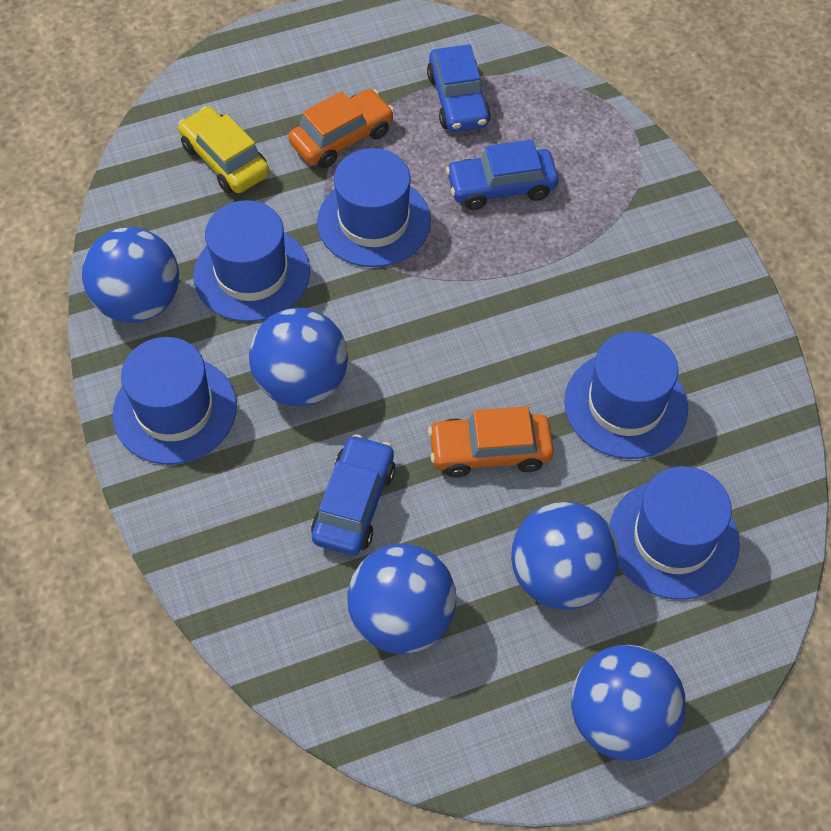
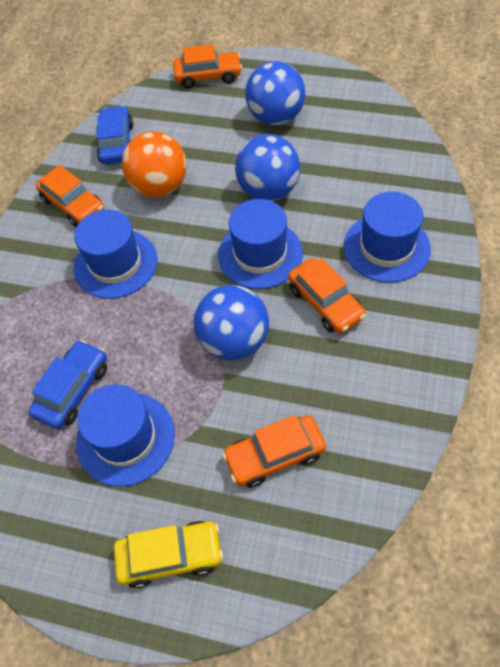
blue ball: 5 -> 3
blue car: 3 -> 2
blue hat: 5 -> 4
orange ball: 0 -> 1
orange car: 2 -> 4

